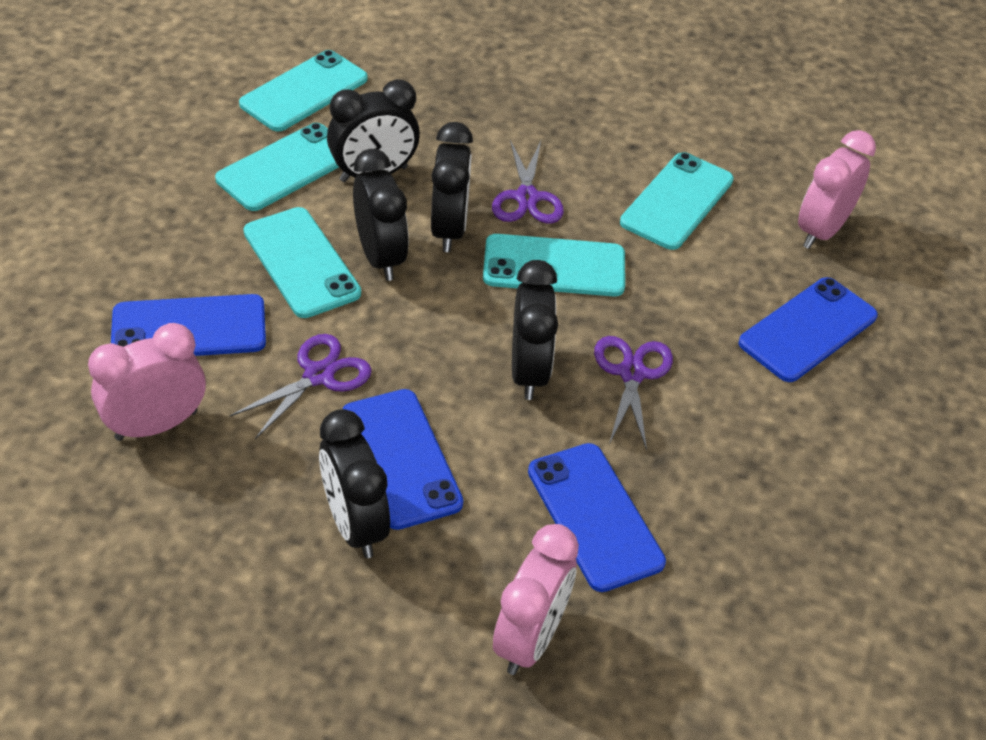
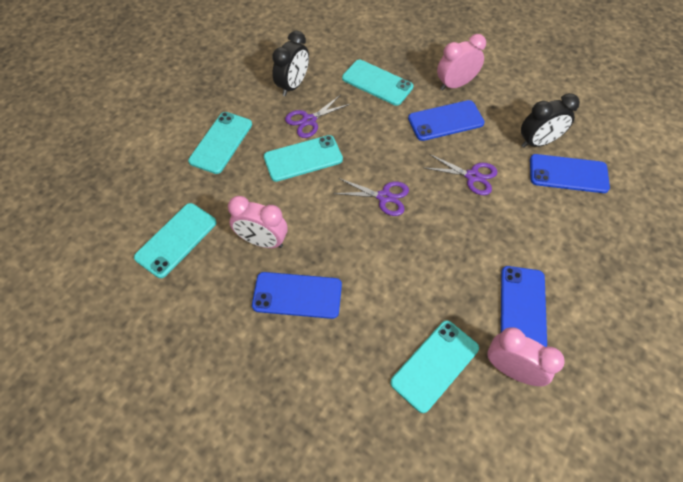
black clock: 5 -> 2

